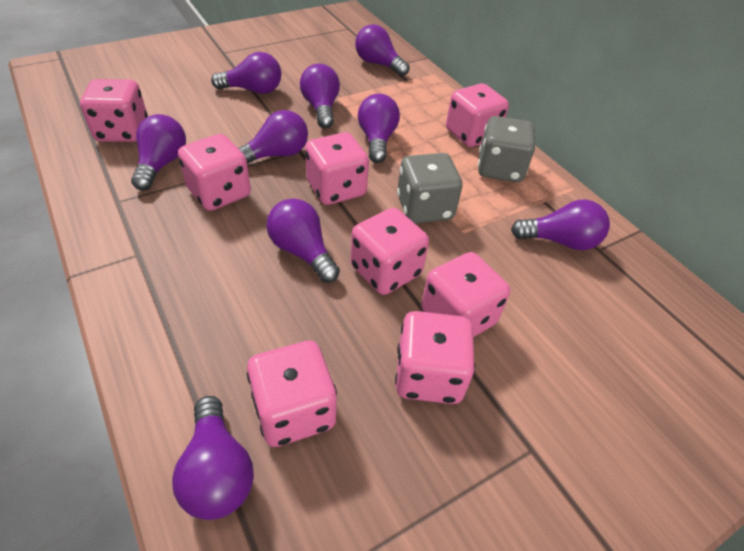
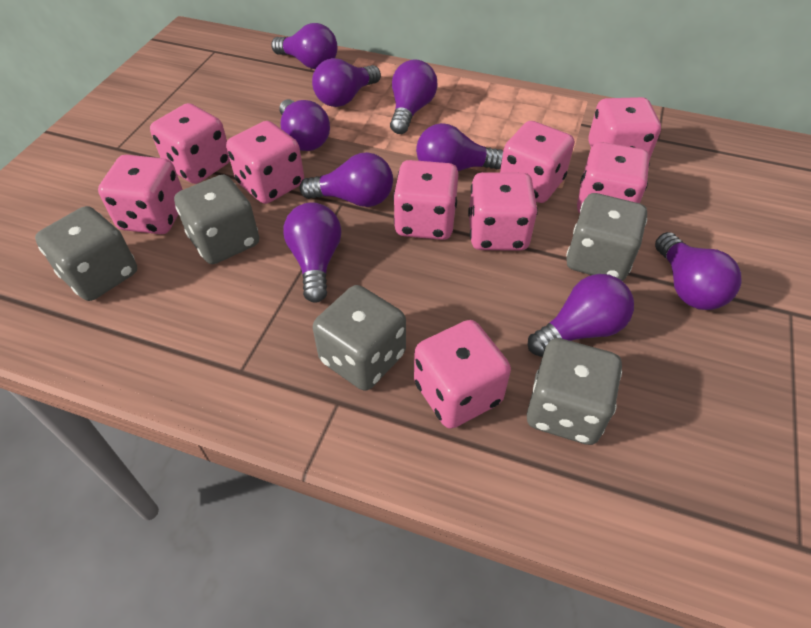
grey dice: 2 -> 5
pink dice: 8 -> 9

